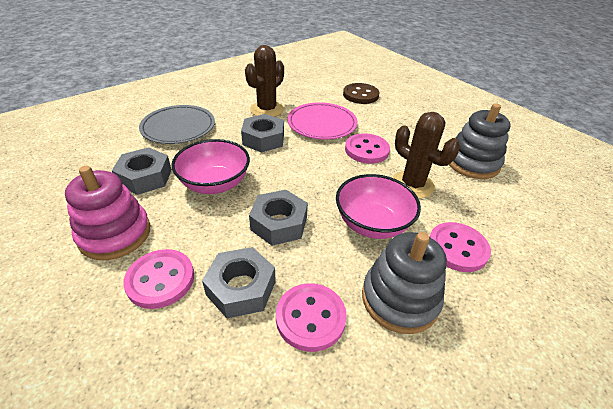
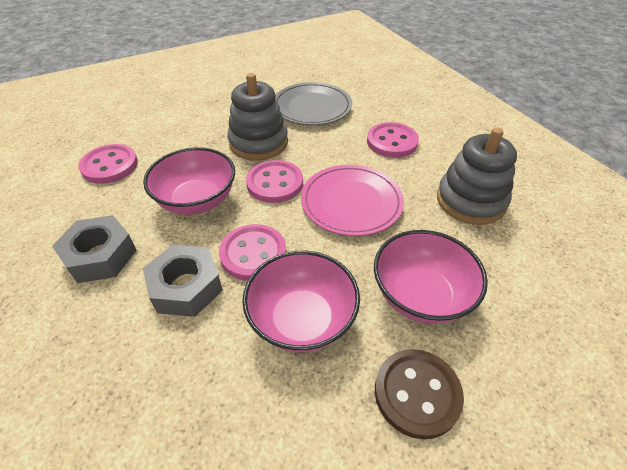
brown cactus: 2 -> 0
grey nut: 4 -> 2
pink bowl: 2 -> 3
pink stacking toy: 1 -> 0

